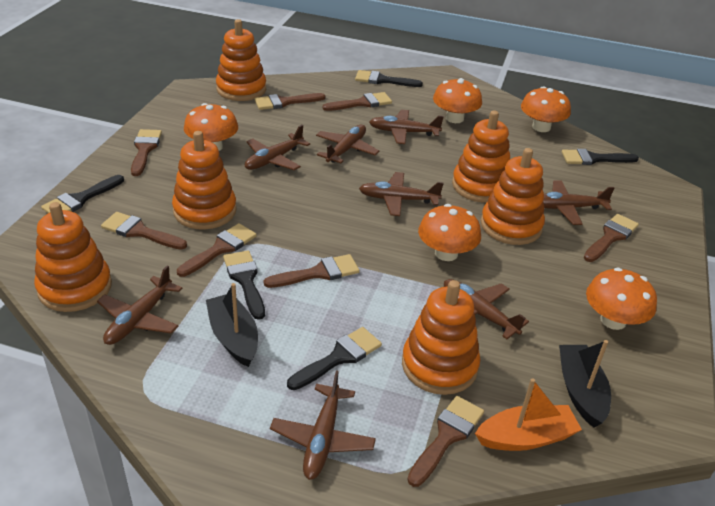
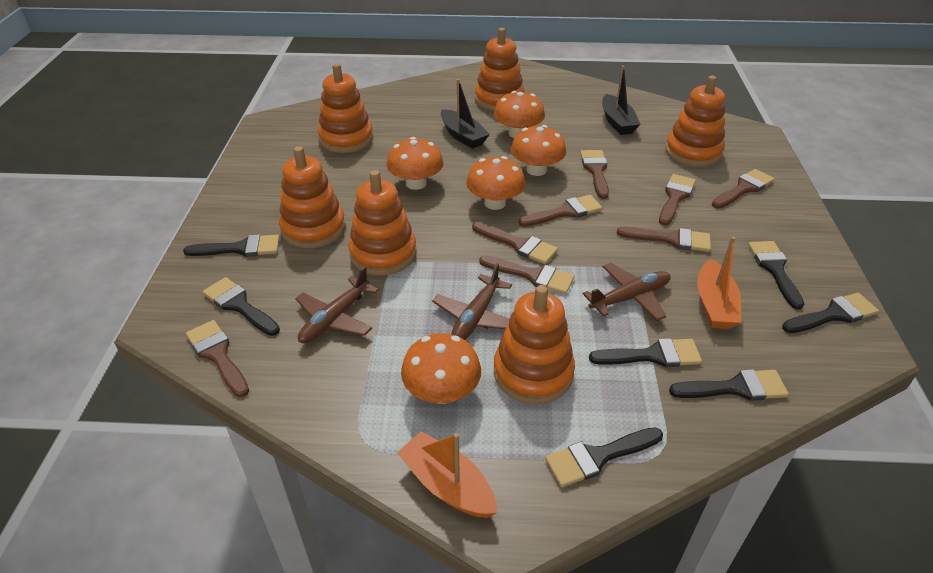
black brush: 5 -> 7
brown plane: 8 -> 3
orange boat: 1 -> 2

